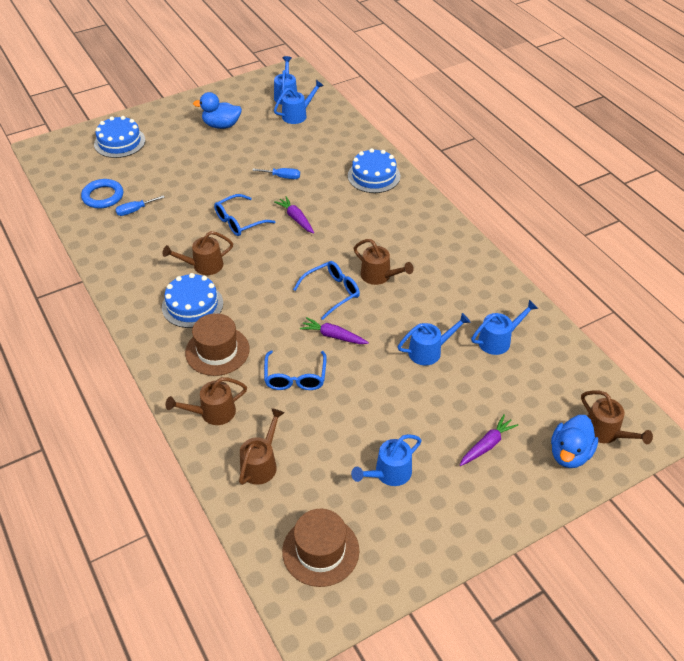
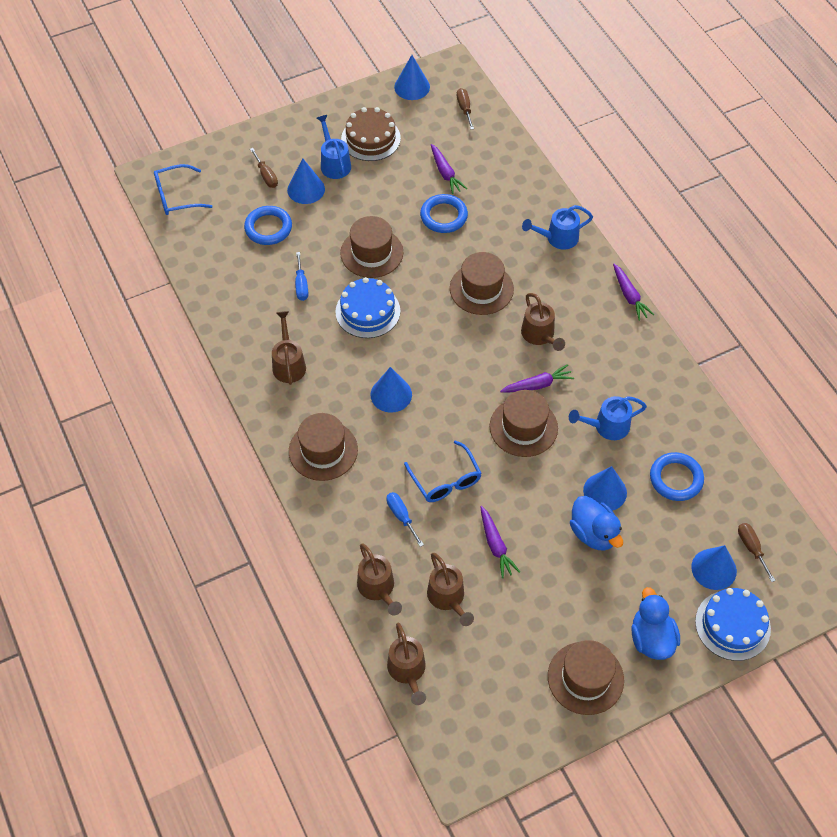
blue cake: 3 -> 2
blue cone: 0 -> 5
blue glasses: 3 -> 2
blue ring: 1 -> 3
blue watering can: 5 -> 3
brown cake: 0 -> 1
brown hat: 2 -> 5
brown screwdriver: 0 -> 3
purple carrot: 3 -> 4

